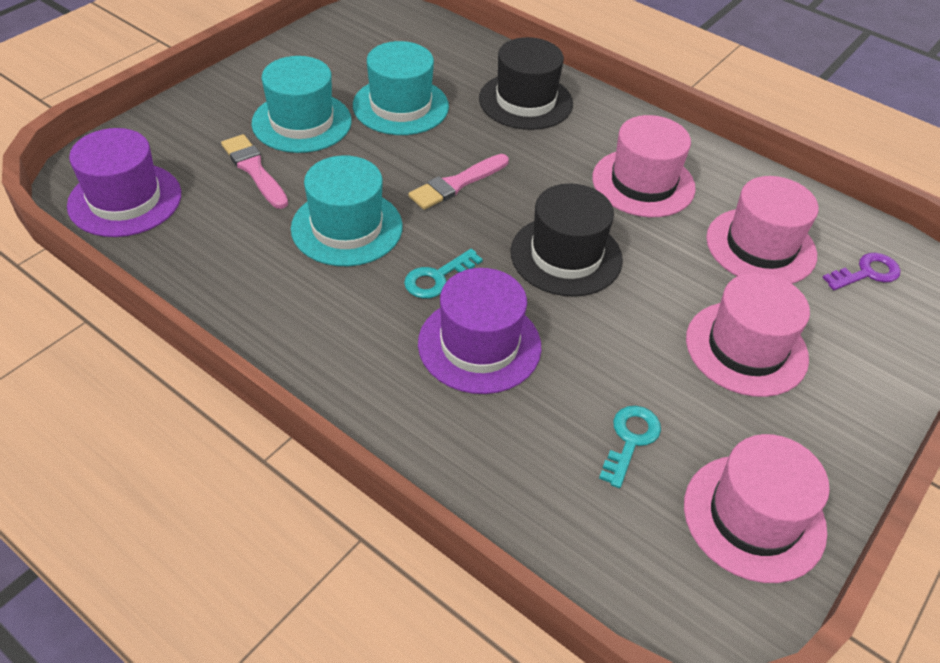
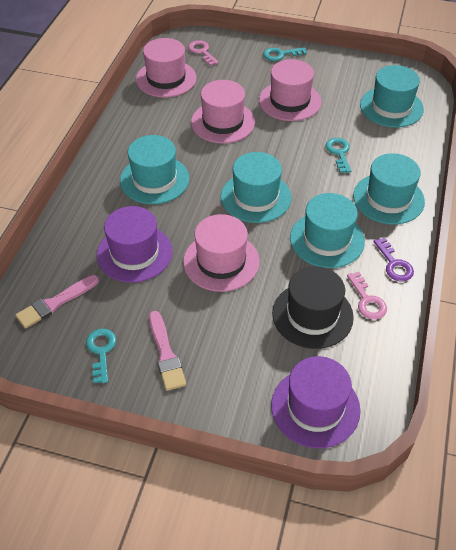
black hat: 2 -> 1
pink key: 0 -> 2
turquoise hat: 3 -> 5
turquoise key: 2 -> 3

